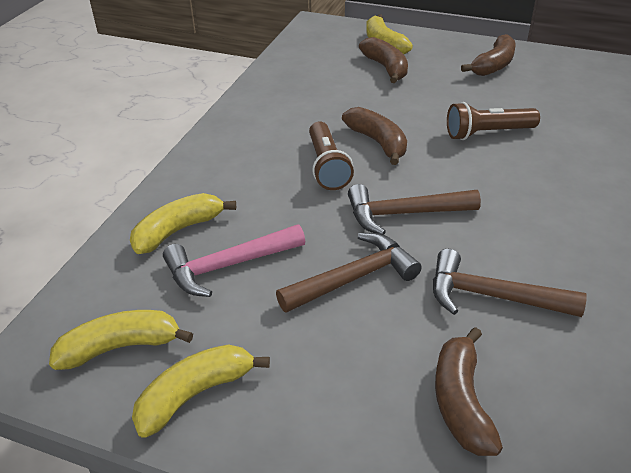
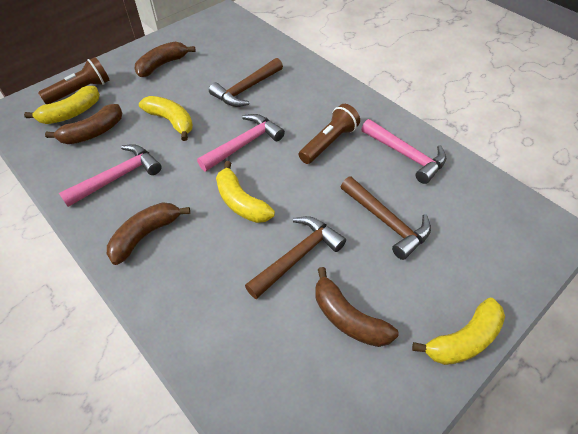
pink hammer: 1 -> 3

